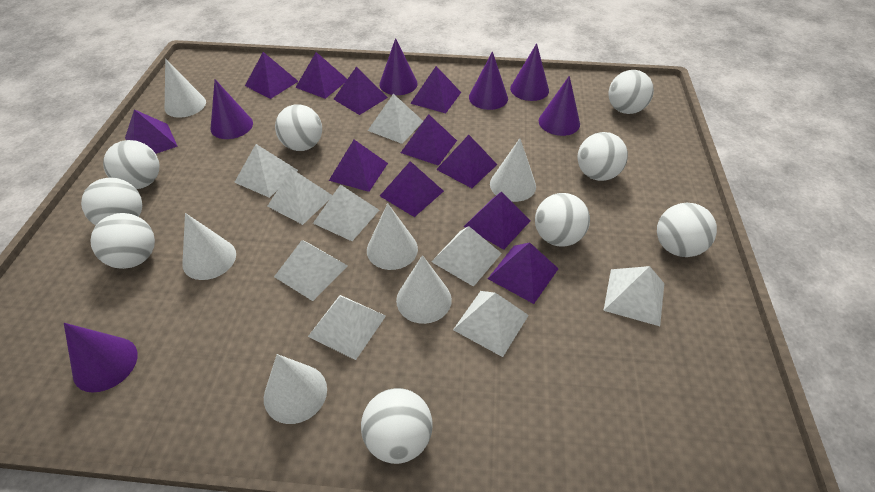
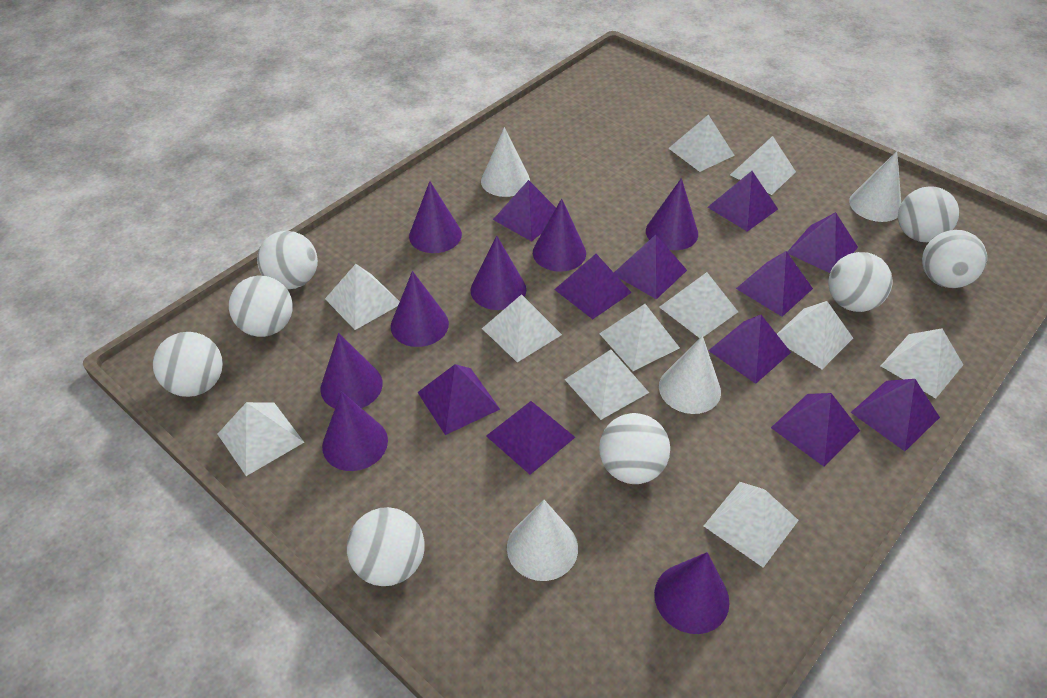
purple cone: 6 -> 8
white ball: 9 -> 8
white cone: 6 -> 4
white pyramid: 9 -> 11

